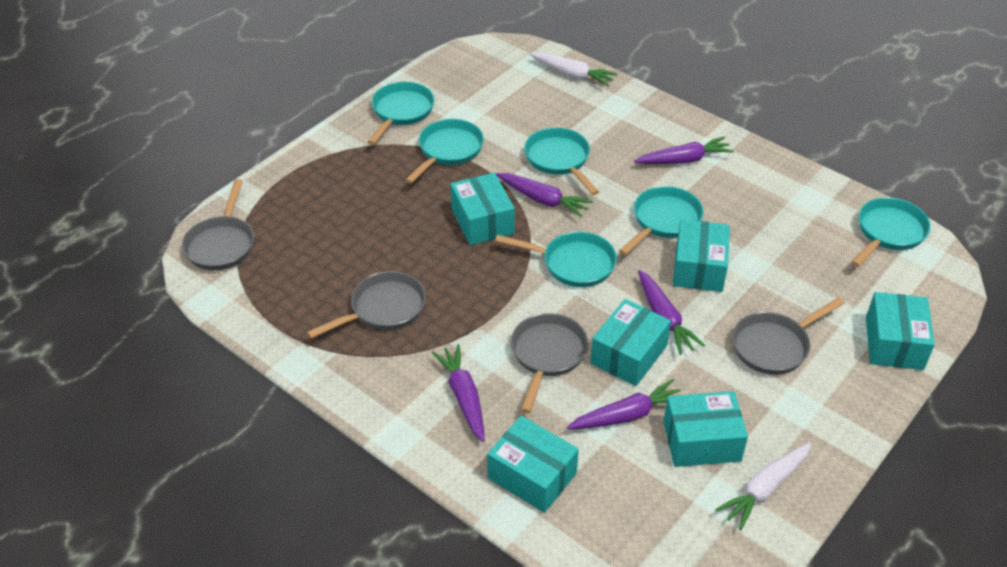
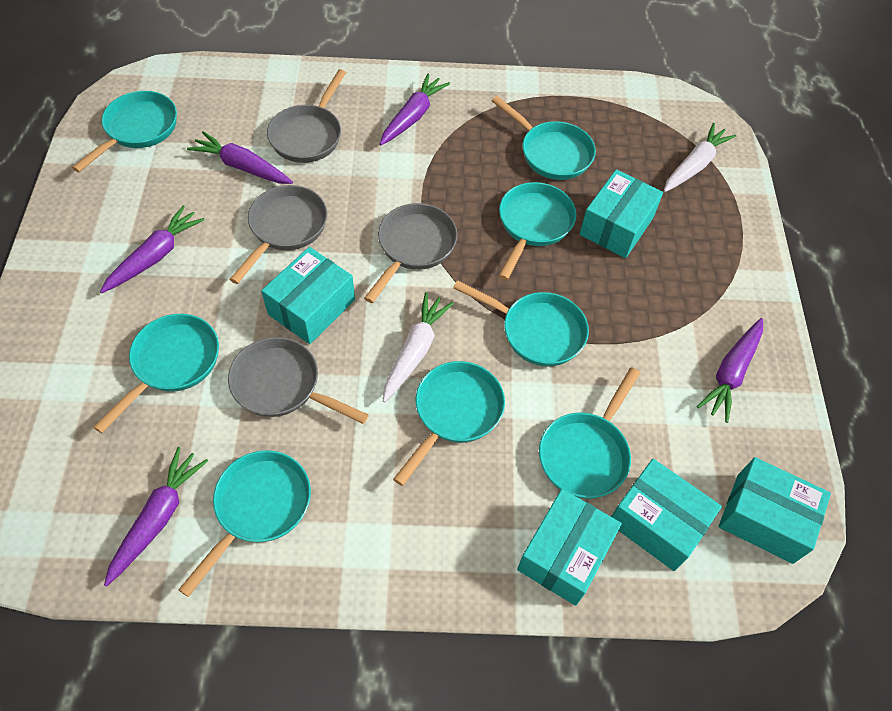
turquoise box: 6 -> 5
turquoise pan: 6 -> 8

